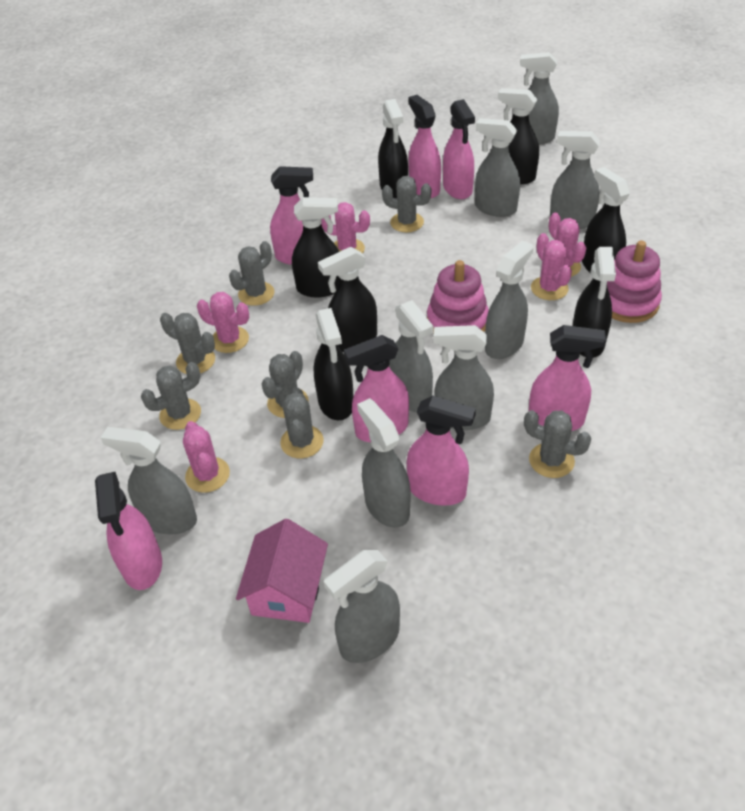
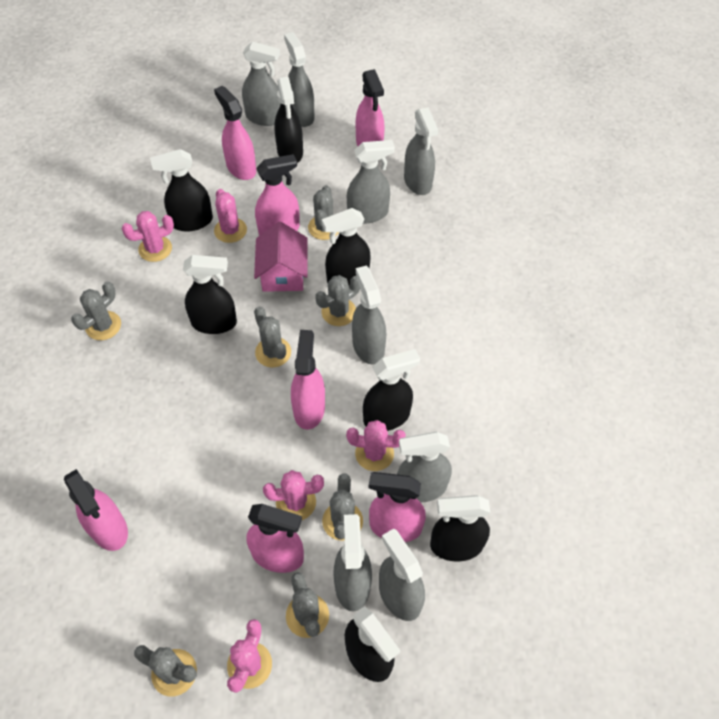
grey spray bottle: 9 -> 8
pink stacking toy: 2 -> 0

